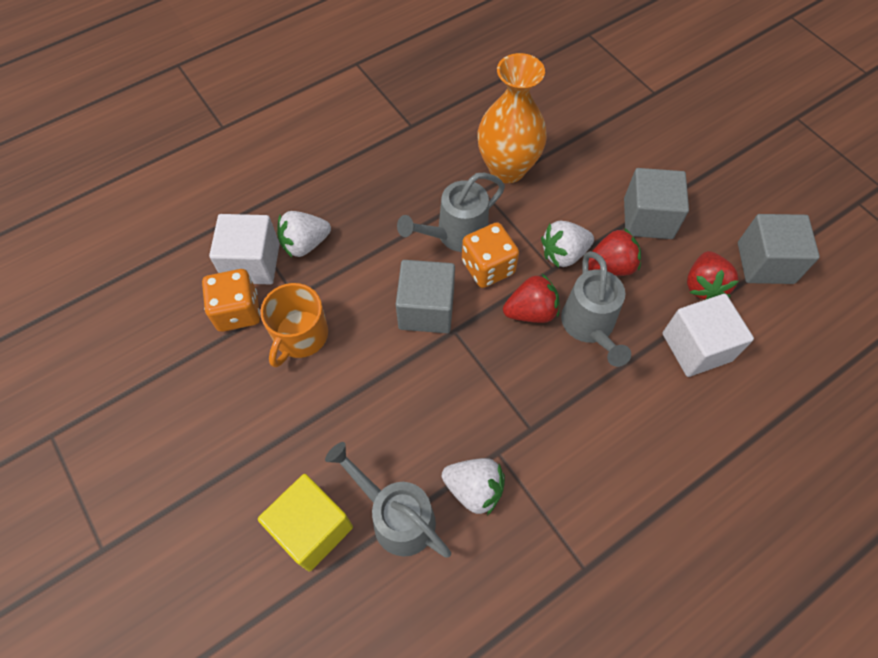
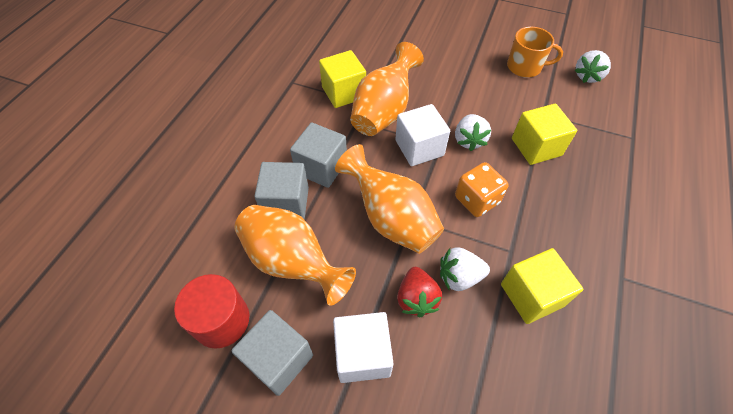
grey watering can: 3 -> 0
orange dice: 2 -> 1
orange vase: 1 -> 3
red cylinder: 0 -> 1
red strawberry: 3 -> 1
yellow cube: 1 -> 3

